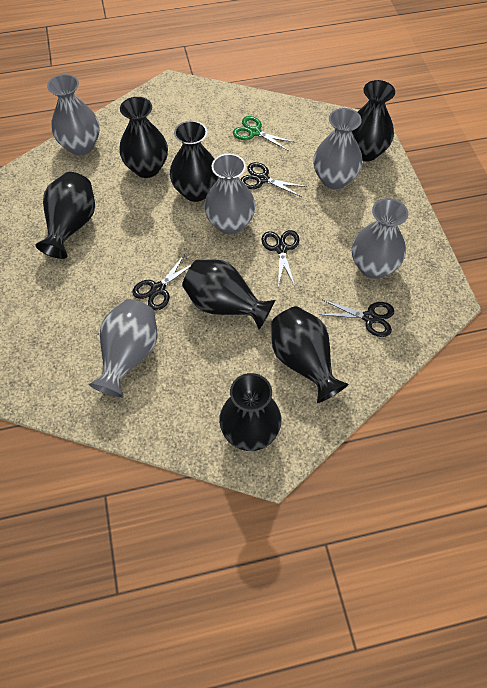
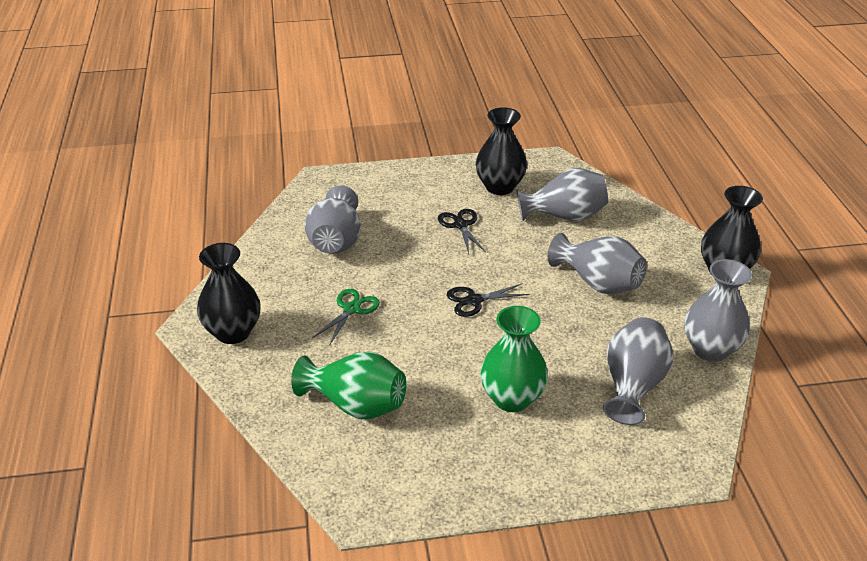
black scissors: 4 -> 2
black vase: 7 -> 3
green vase: 0 -> 2

